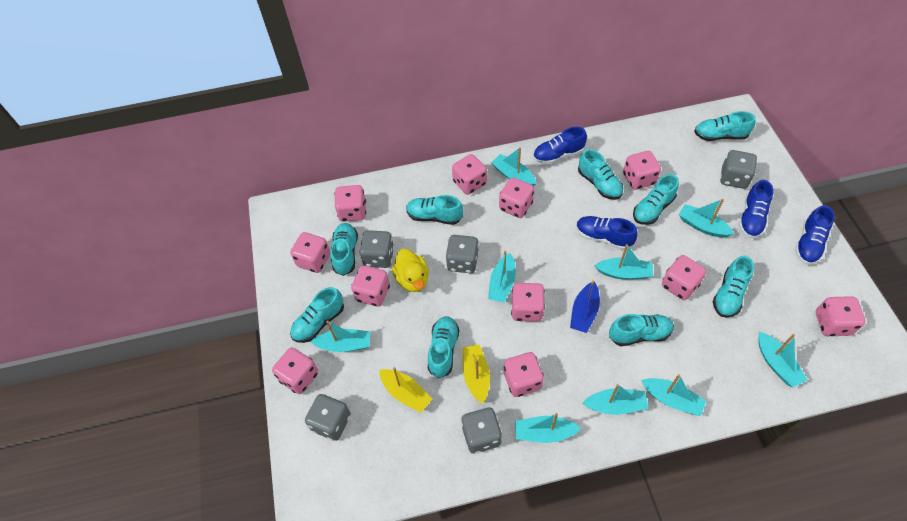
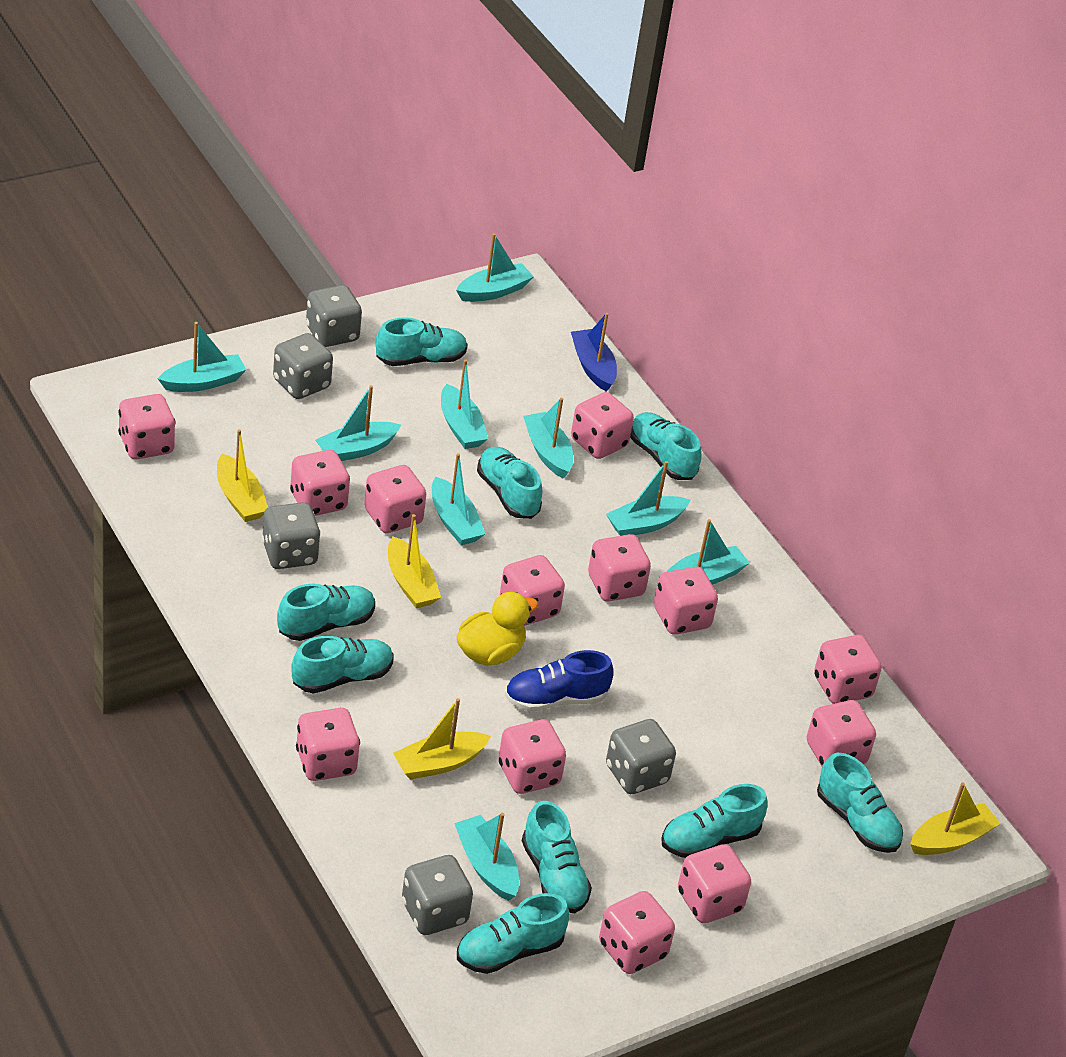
blue shoe: 4 -> 1
pink dice: 11 -> 13
yellow boat: 2 -> 4

